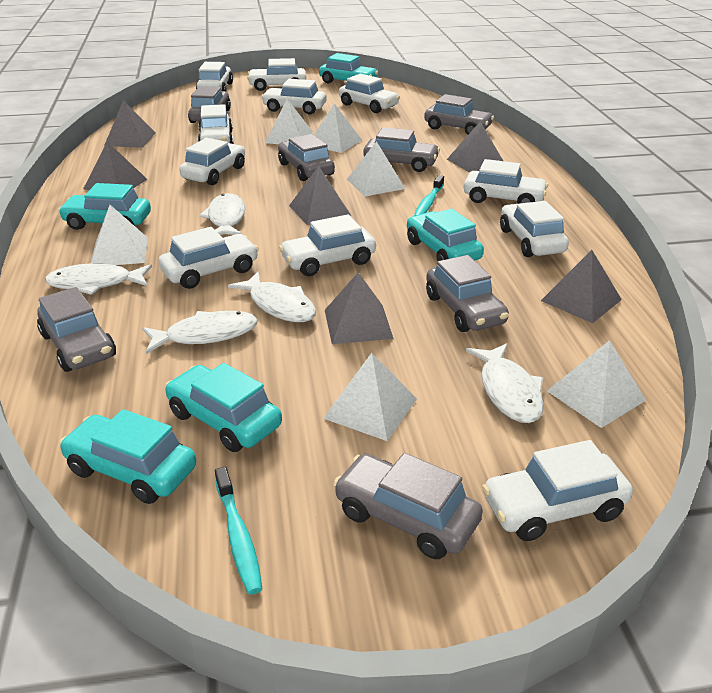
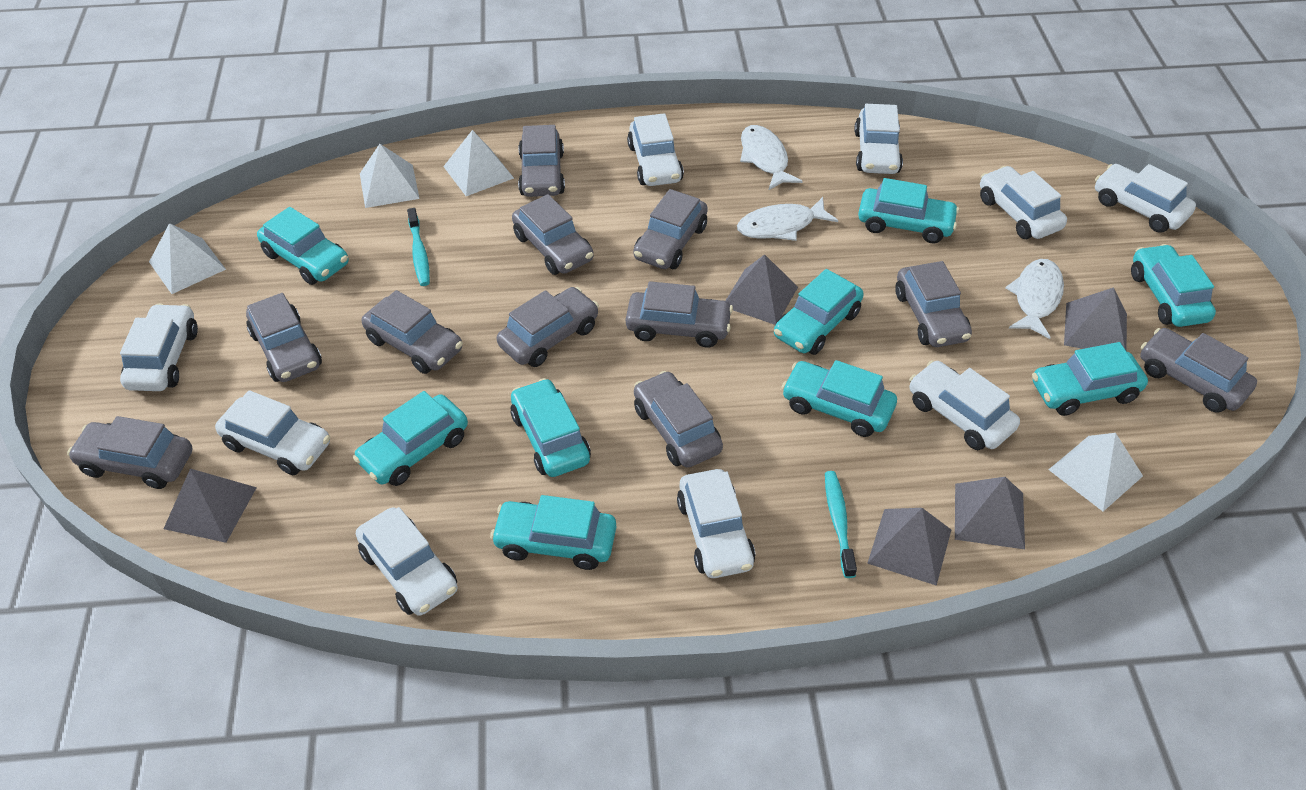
grey car: 7 -> 11
grey pyramid: 6 -> 5
turquoise car: 5 -> 9
white car: 11 -> 9
white fish: 5 -> 3
white pyramid: 6 -> 4

